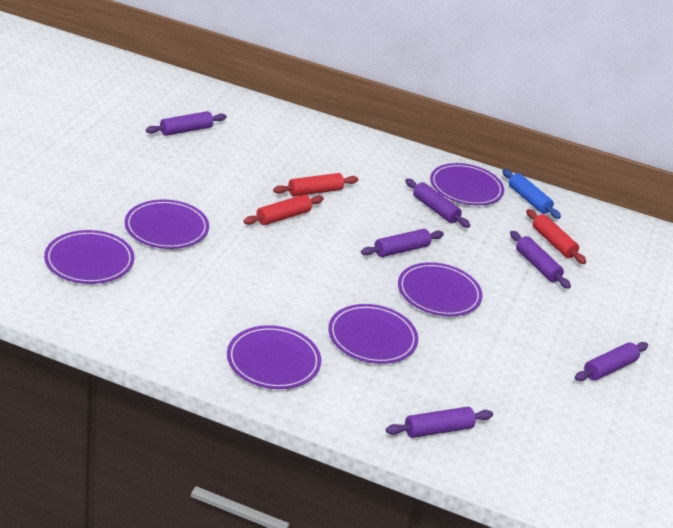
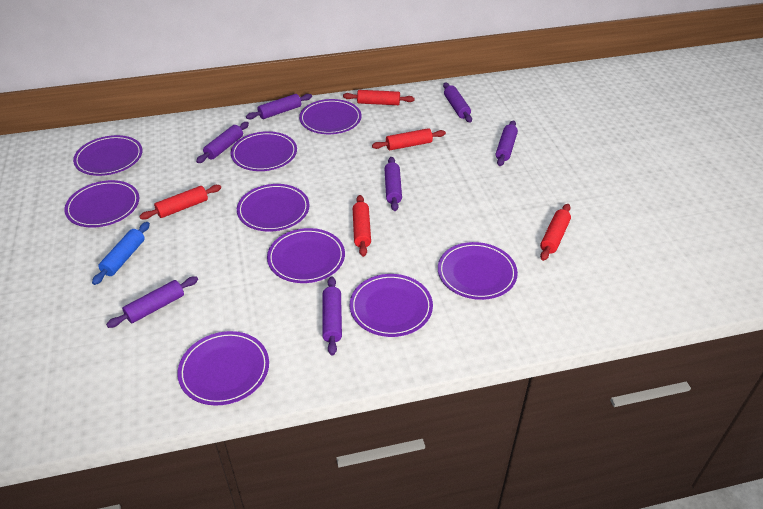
purple plate: 6 -> 9
purple rolling pin: 6 -> 7
red rolling pin: 3 -> 5

